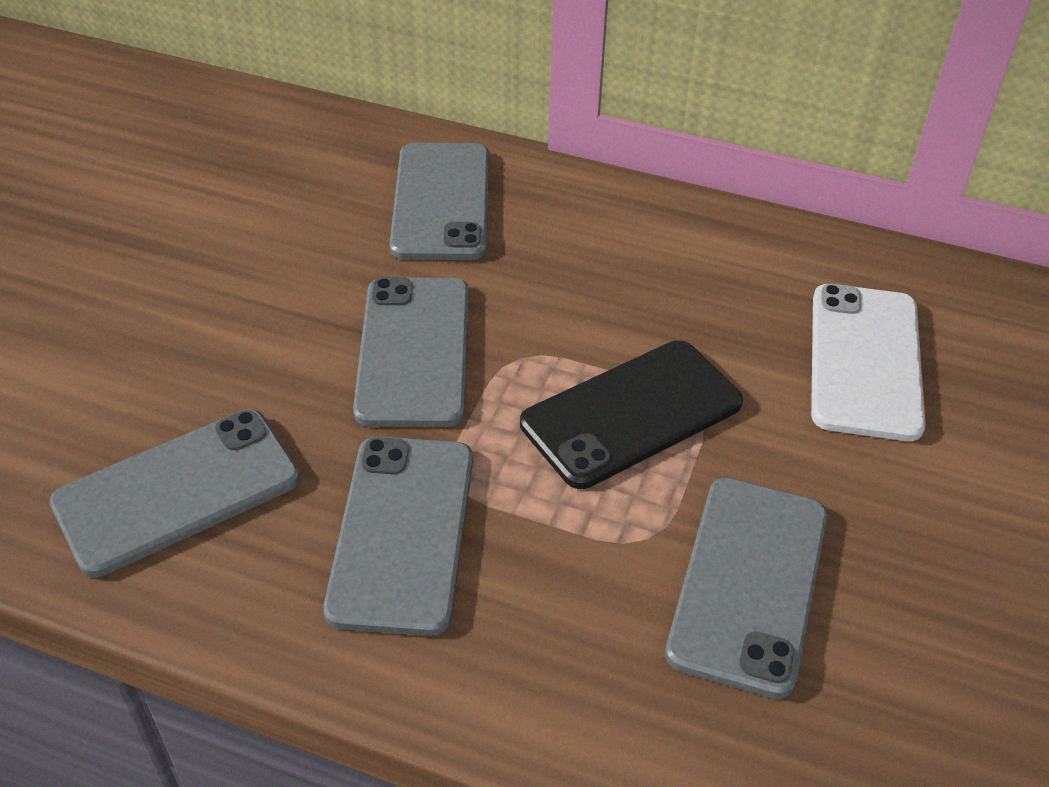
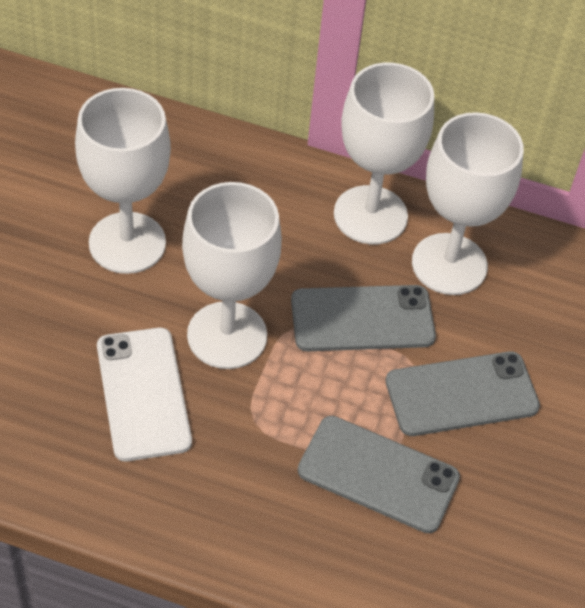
black phone: 1 -> 0
grey phone: 5 -> 3
white goblet: 0 -> 4

